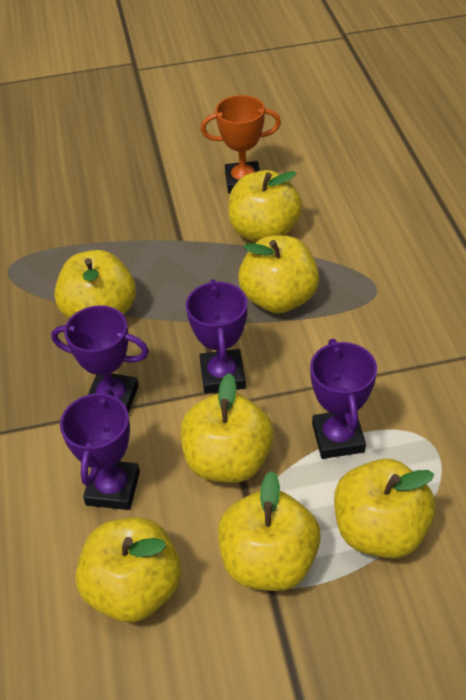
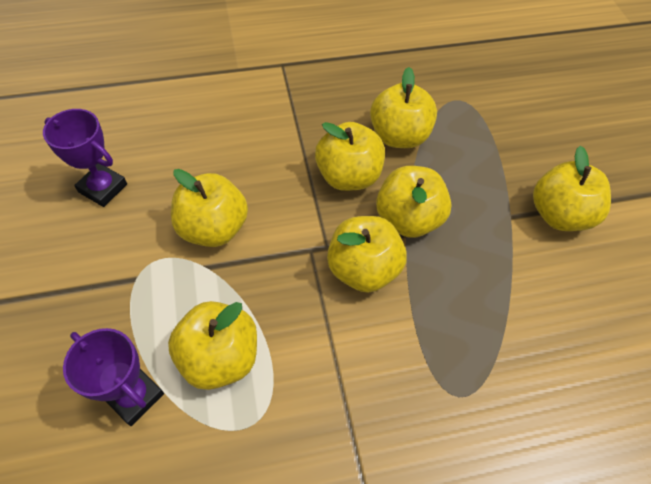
orange trophy: 1 -> 0
purple trophy: 4 -> 2

